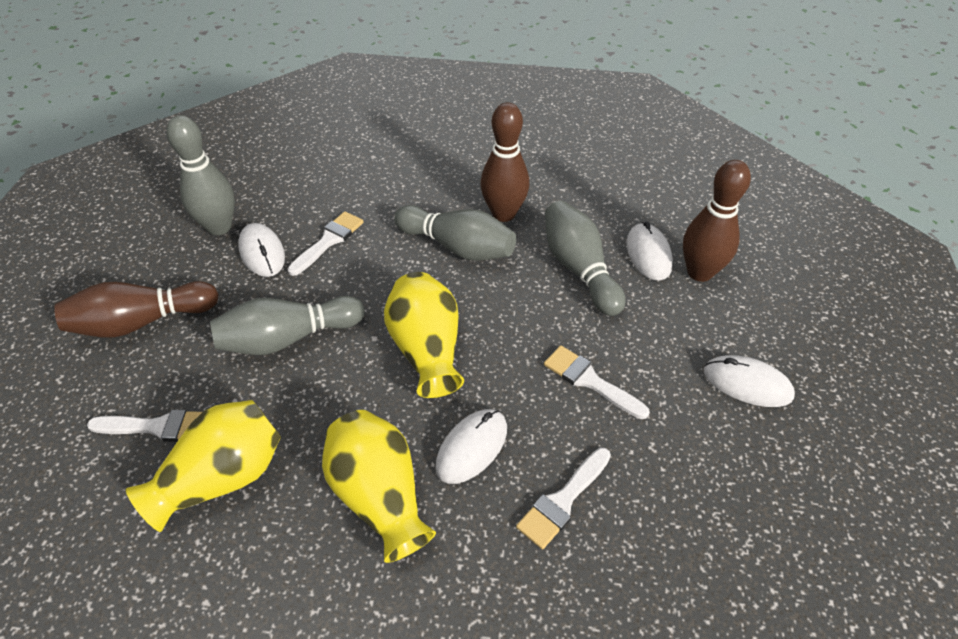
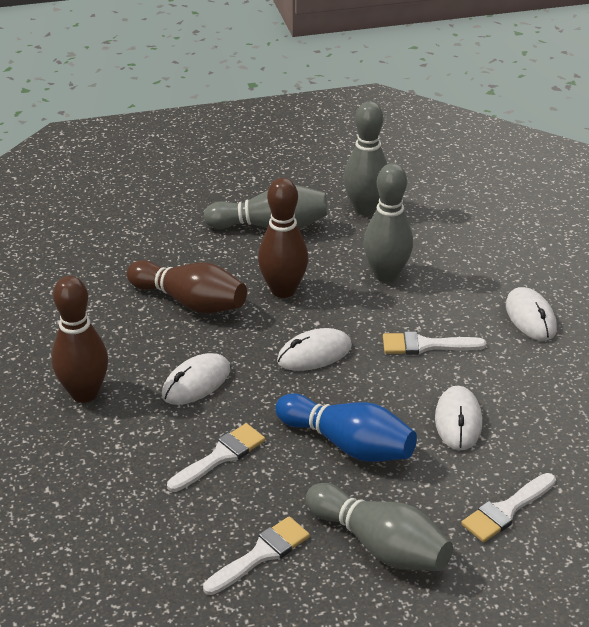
blue bowling pin: 0 -> 1
yellow vase: 3 -> 0

